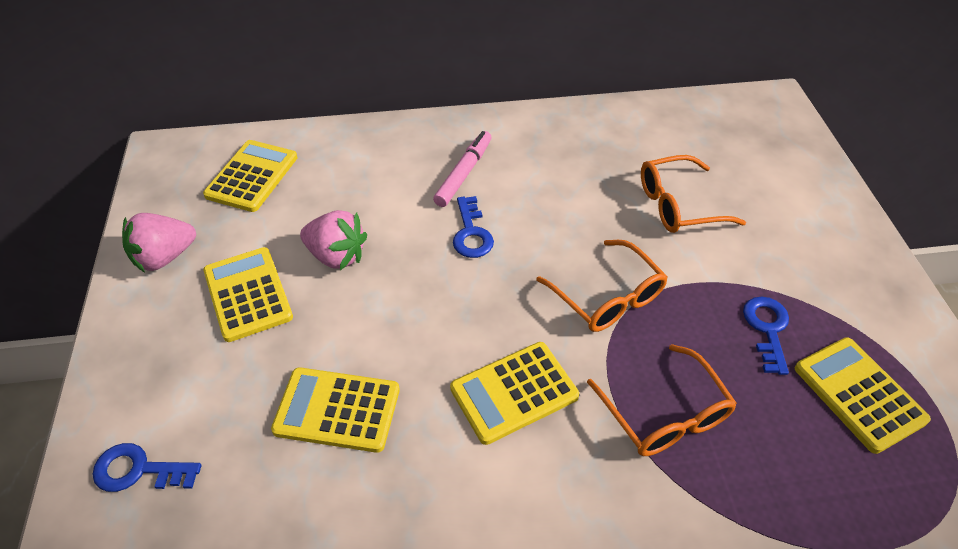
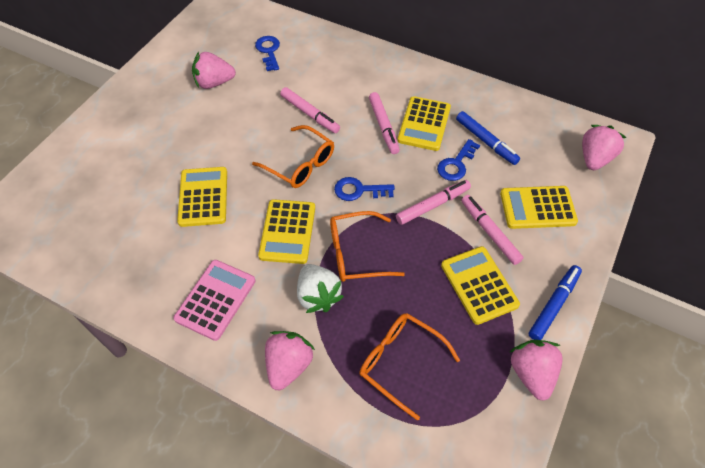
blue marker: 0 -> 2
pink calculator: 0 -> 1
pink marker: 1 -> 4
pink strawberry: 2 -> 4
white strawberry: 0 -> 1

